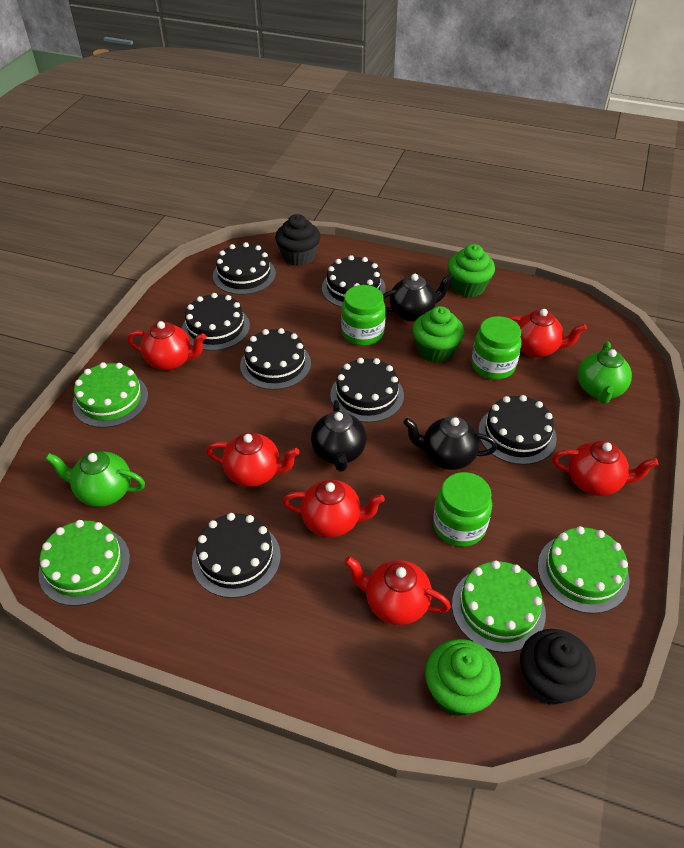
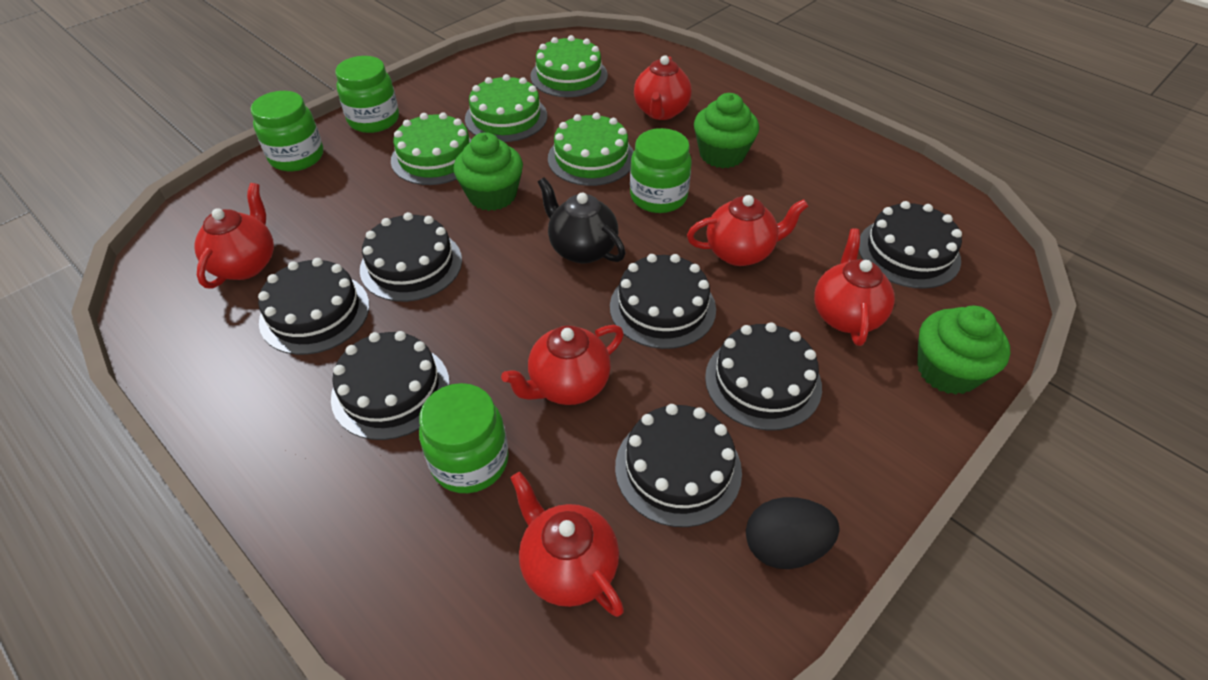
black cupcake: 2 -> 0
black egg: 0 -> 1
black teapot: 3 -> 1
green jar: 3 -> 4
green teapot: 2 -> 0

